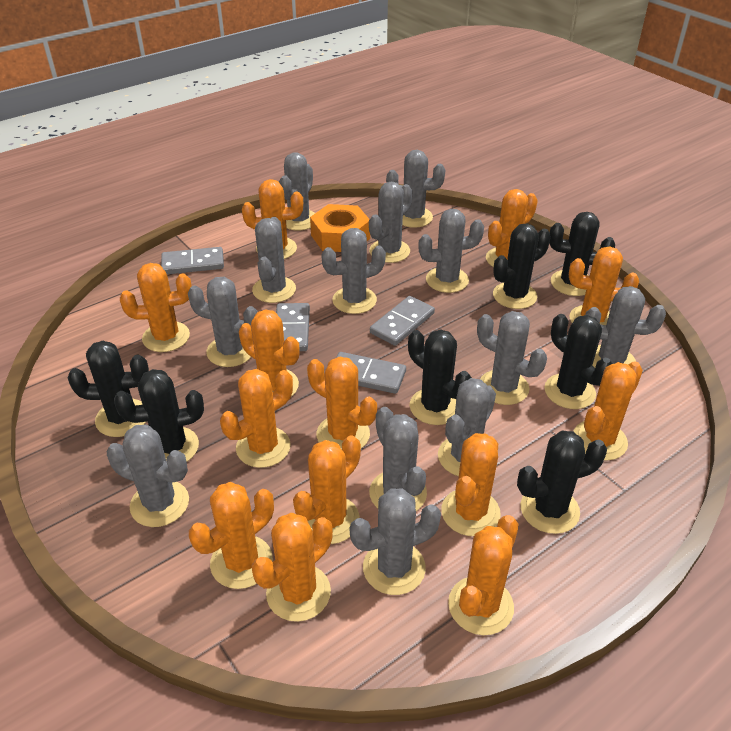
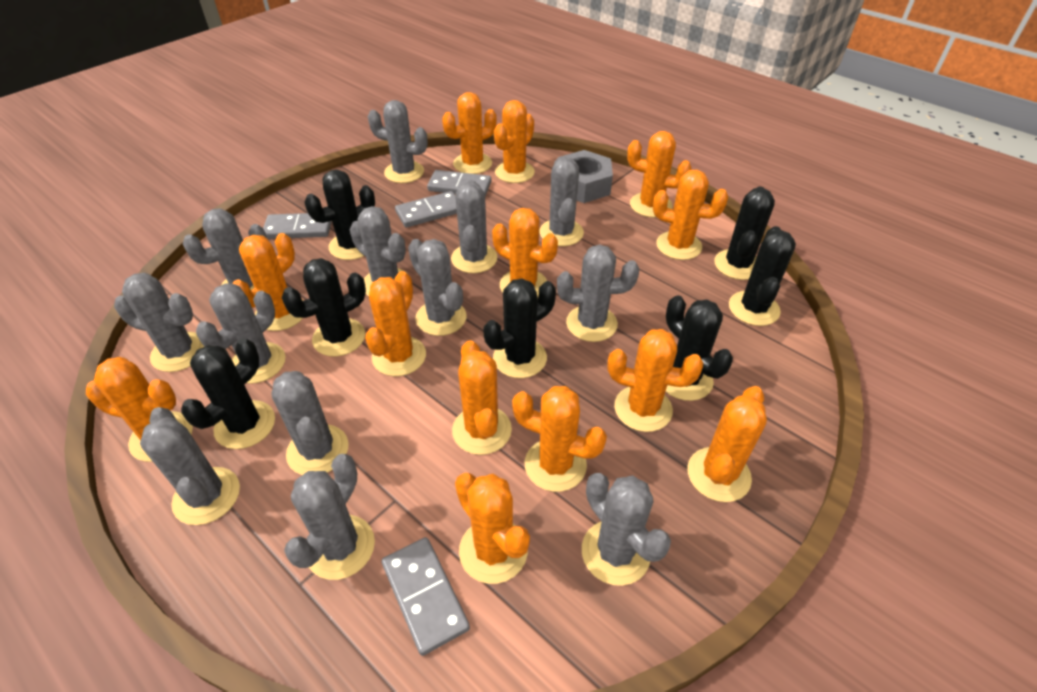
grey nut: 0 -> 1
orange nut: 1 -> 0

